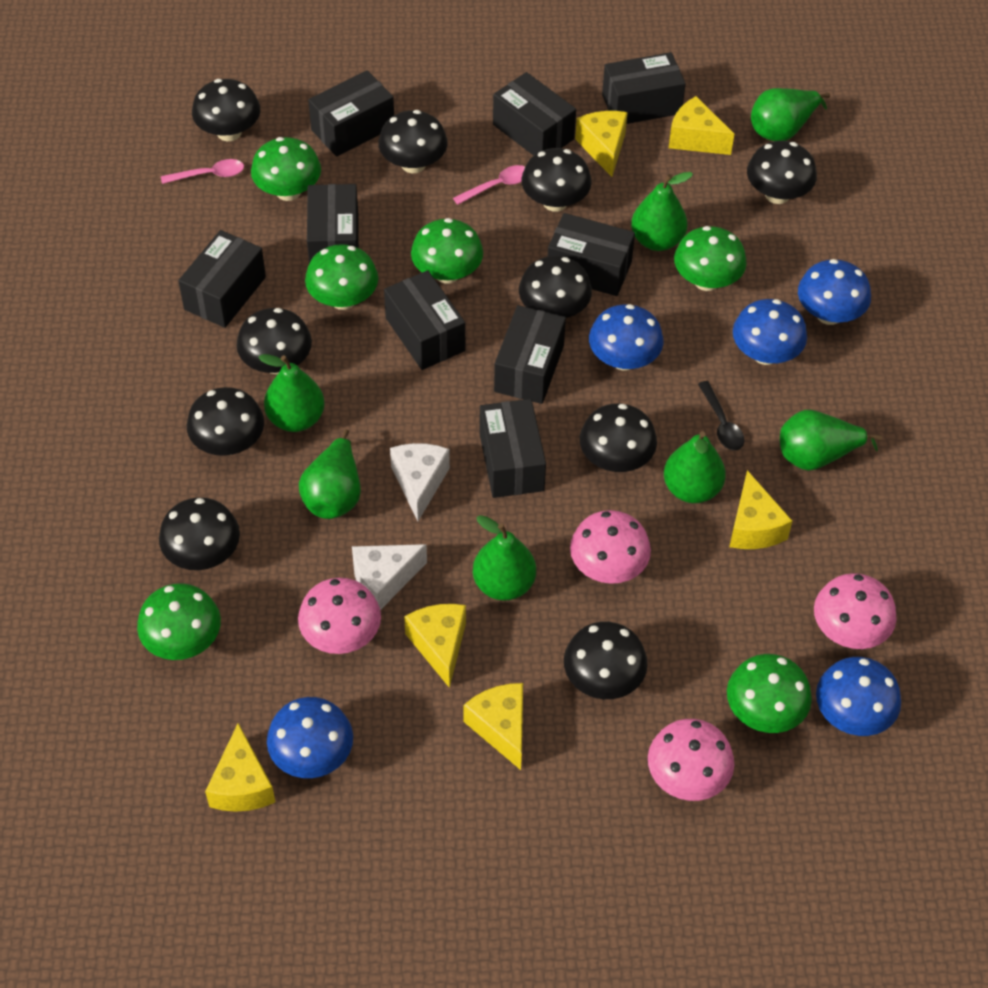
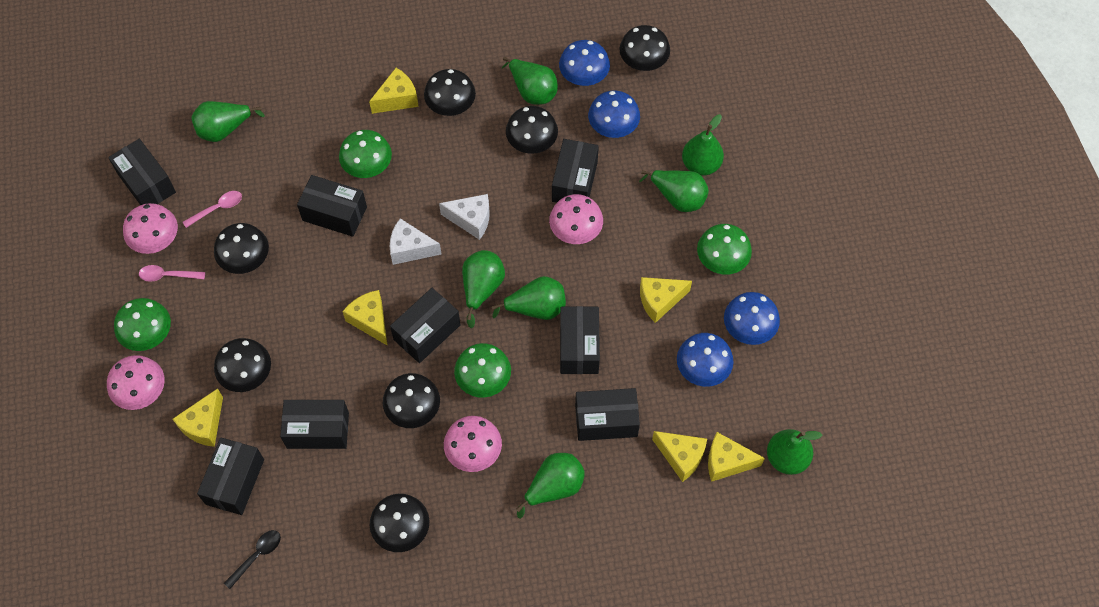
black box: 9 -> 8
black mushroom: 10 -> 7
blue mushroom: 5 -> 4
green mushroom: 6 -> 4
green pear: 7 -> 8

